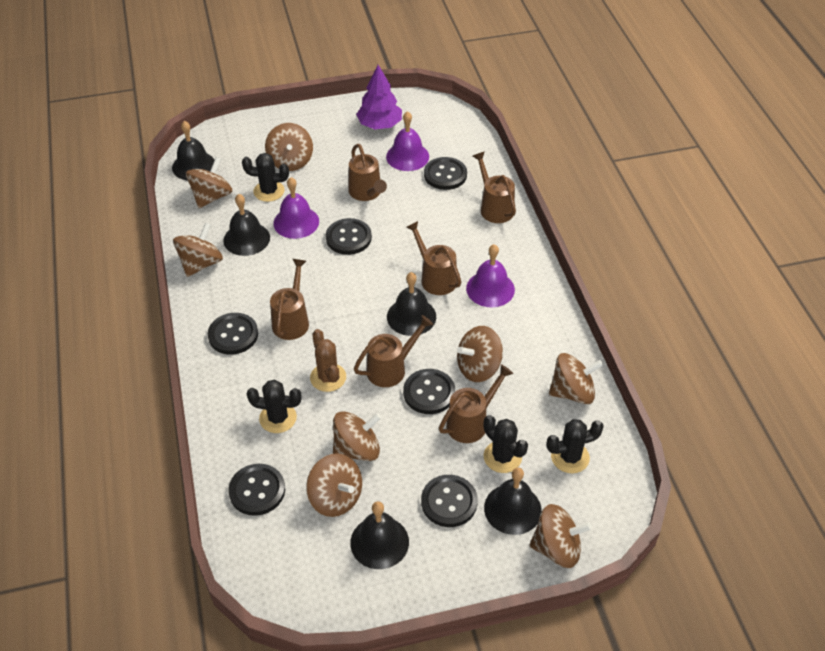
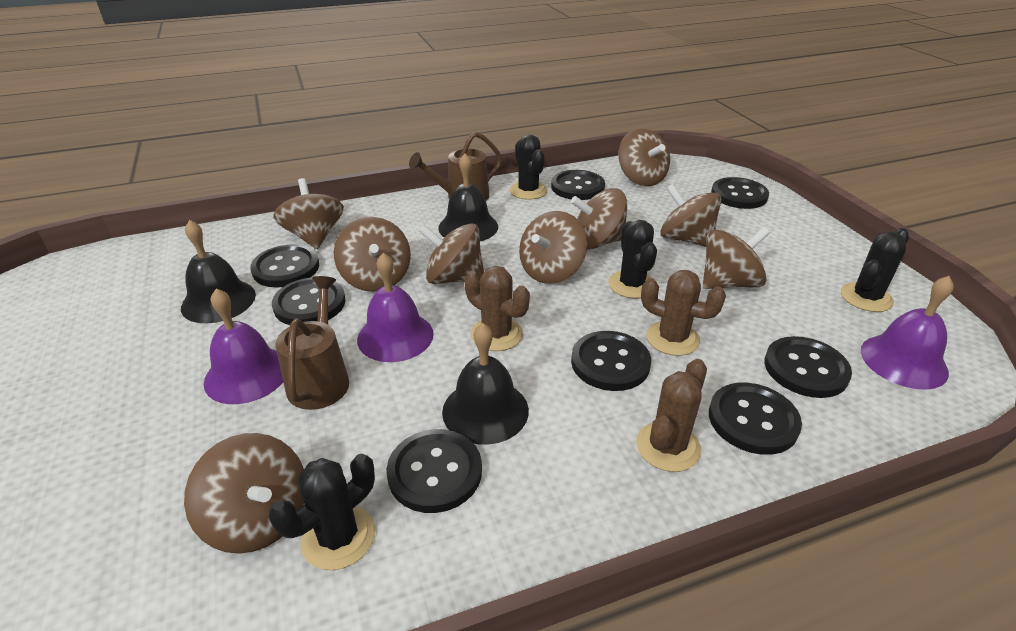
black bell: 5 -> 3
black button: 6 -> 8
brown cactus: 1 -> 3
brown spinning top: 8 -> 9
brown watering can: 6 -> 2
purple tree: 1 -> 0

